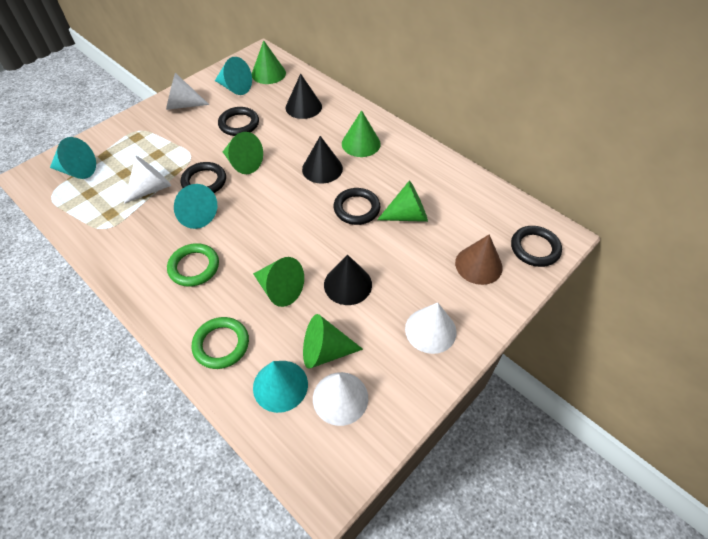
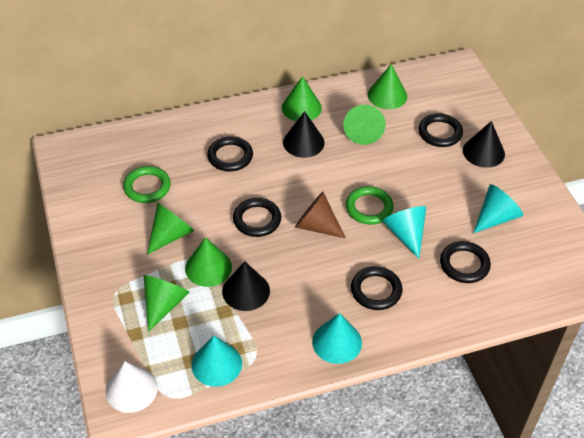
black ring: 4 -> 5
white cone: 4 -> 1

